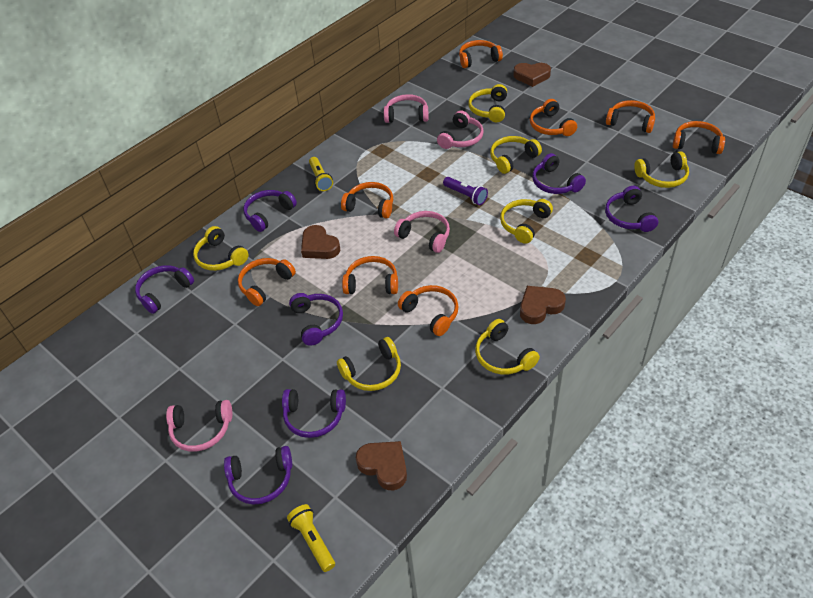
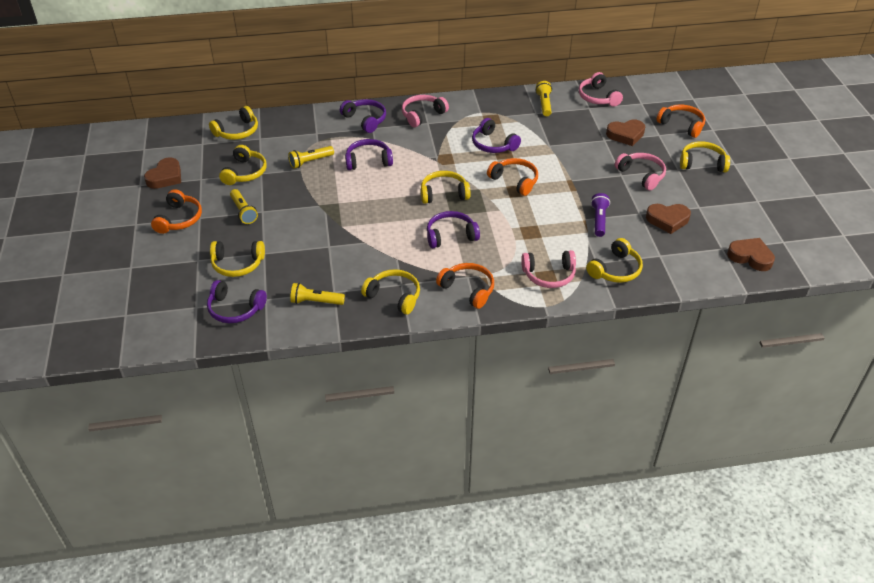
orange headphones: 8 -> 4
purple headphones: 7 -> 5
yellow flashlight: 2 -> 4

